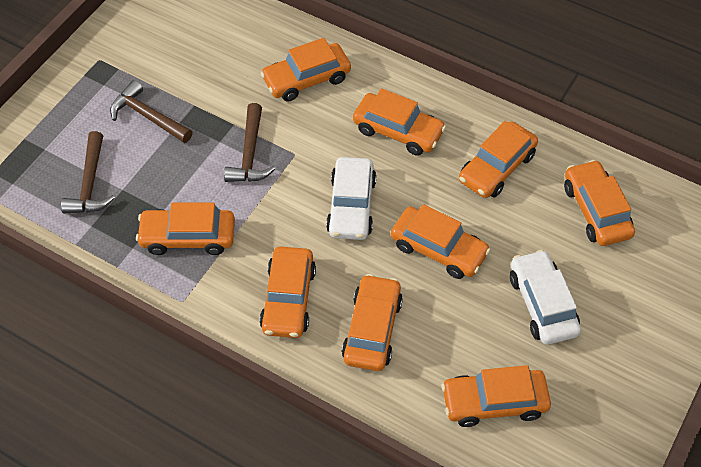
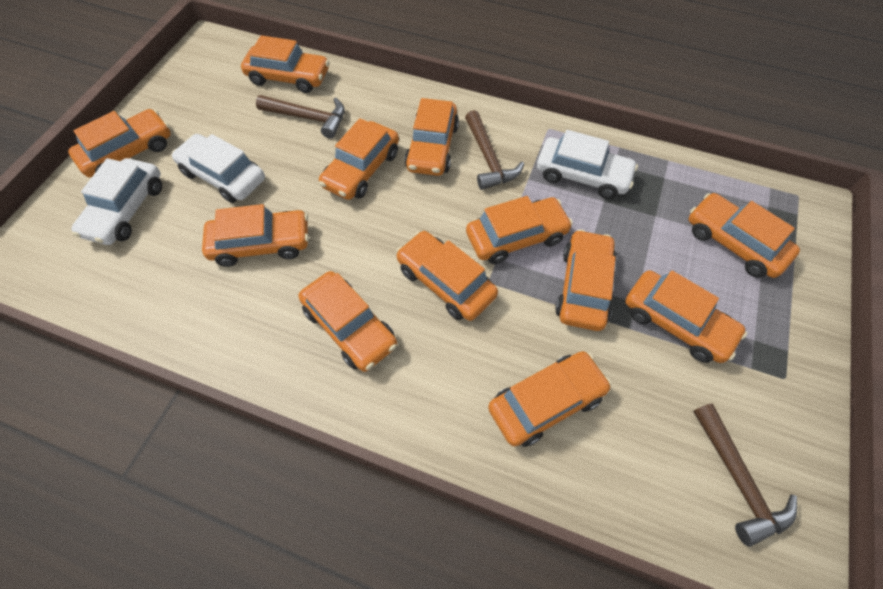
orange car: 9 -> 12
white car: 2 -> 3

